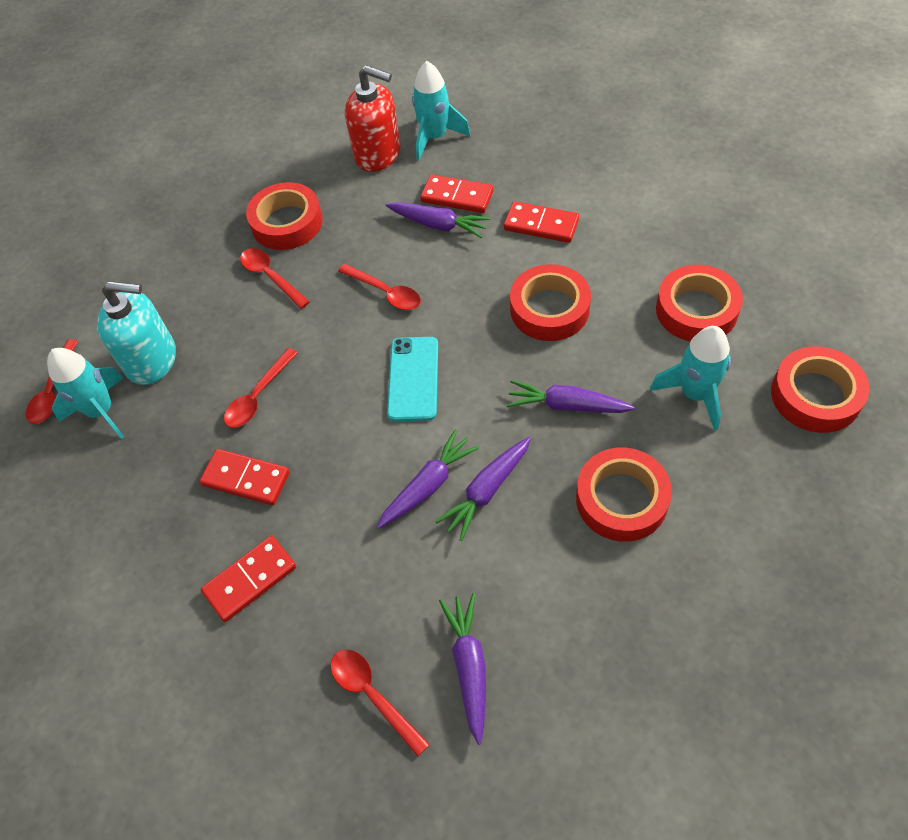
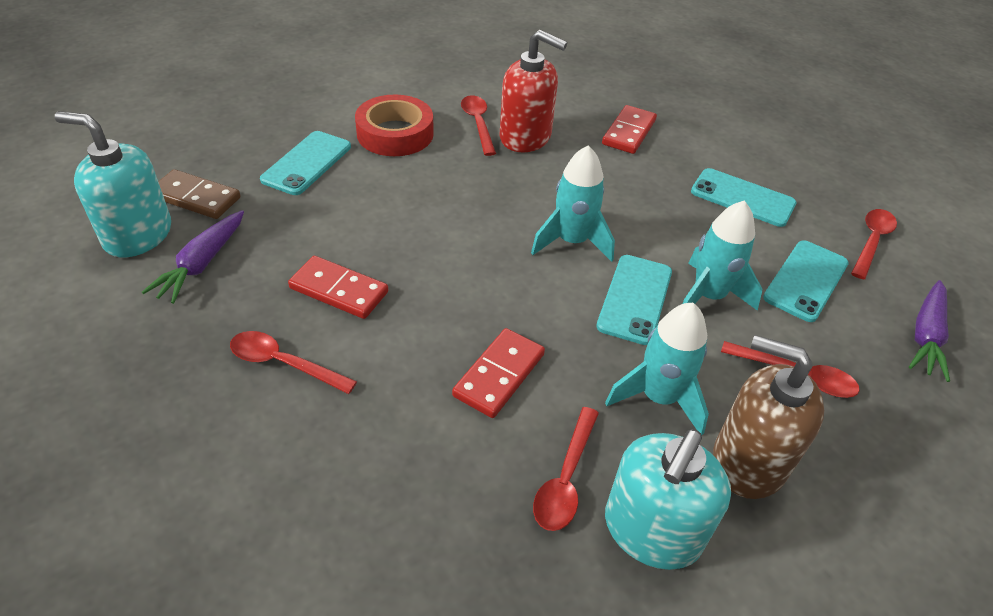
brown domino: 0 -> 1
brown soap dispenser: 0 -> 1
purple carrot: 5 -> 2
red domino: 4 -> 3
red tape: 5 -> 1
turquoise phone: 1 -> 4
turquoise soap dispenser: 1 -> 2

